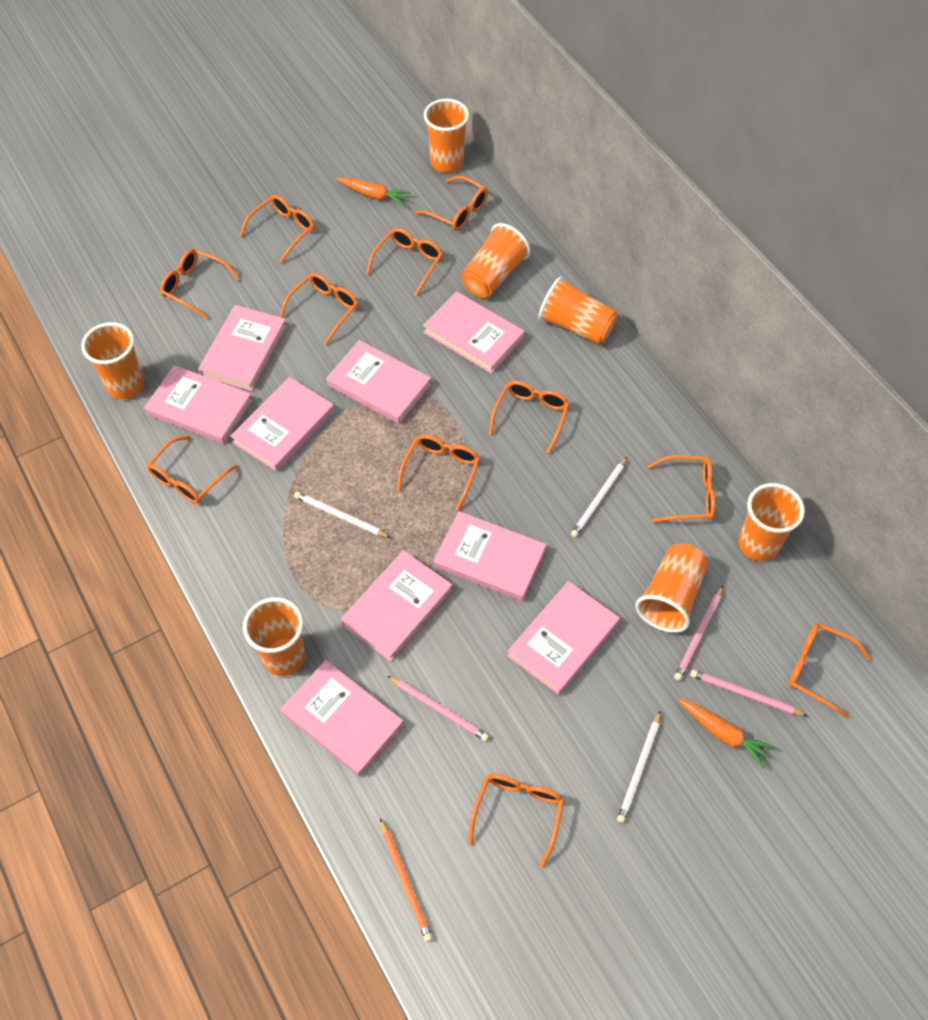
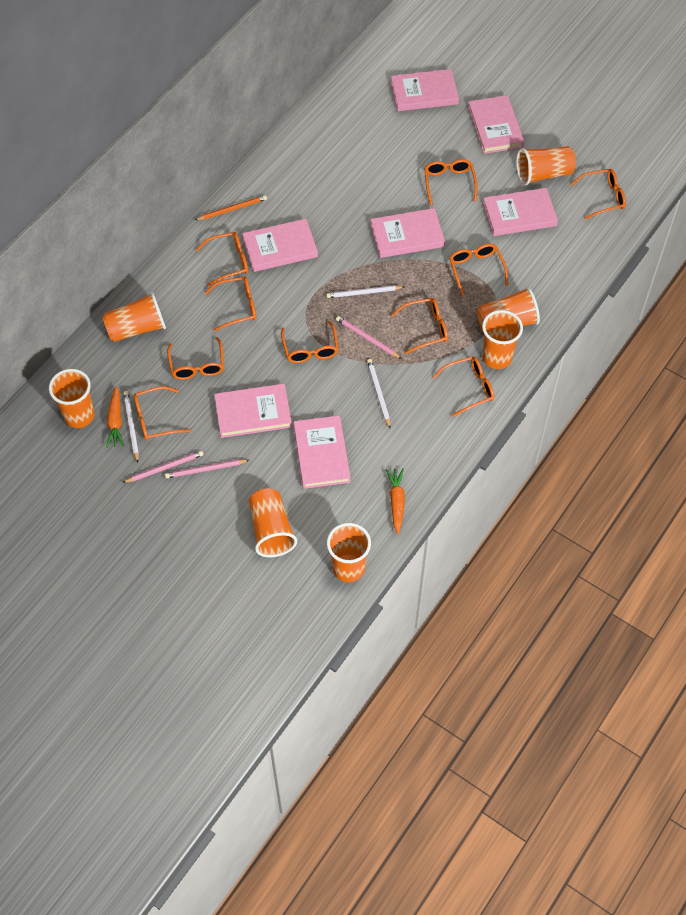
orange glasses: 11 -> 10
pink book: 9 -> 7

